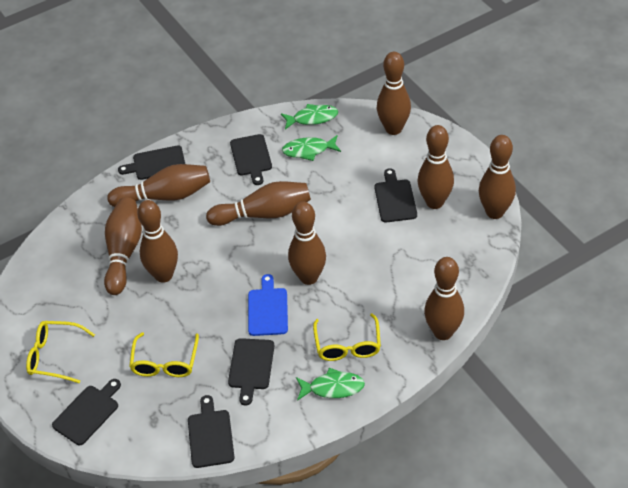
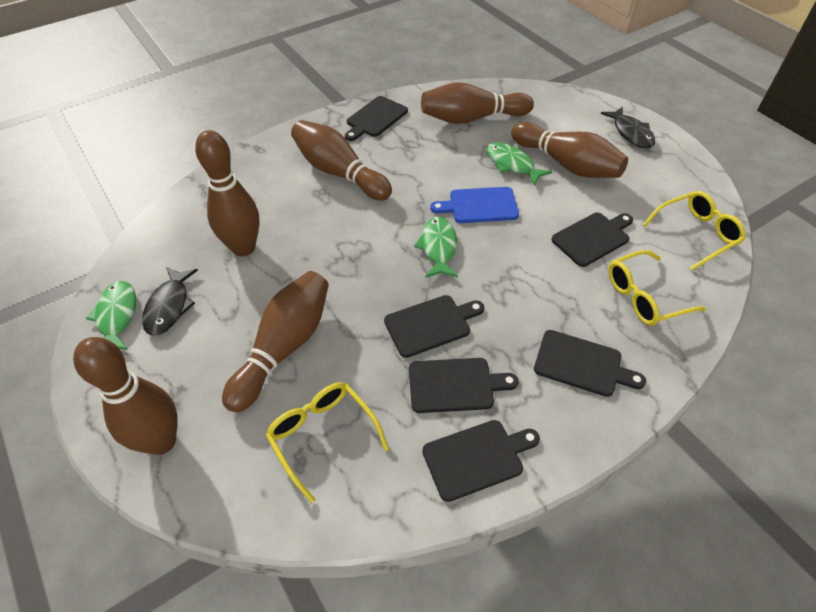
black fish: 0 -> 2
brown bowling pin: 9 -> 6

